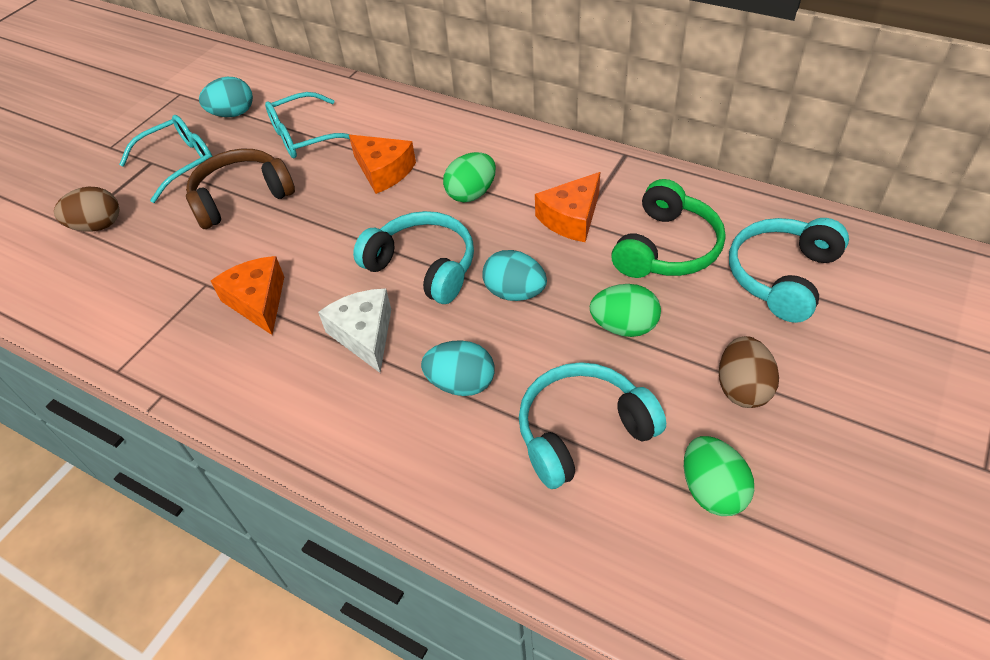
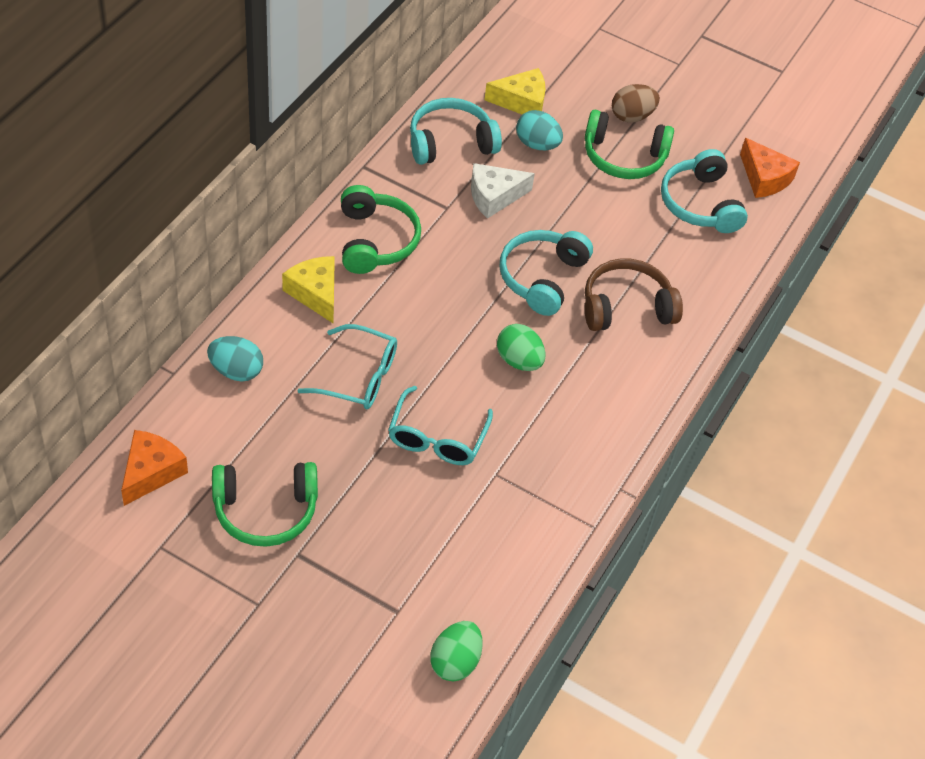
brown egg: 2 -> 1
green egg: 3 -> 2
green headphones: 1 -> 3
orange cheese: 3 -> 2
turquoise egg: 3 -> 2
yellow cheese: 0 -> 2

